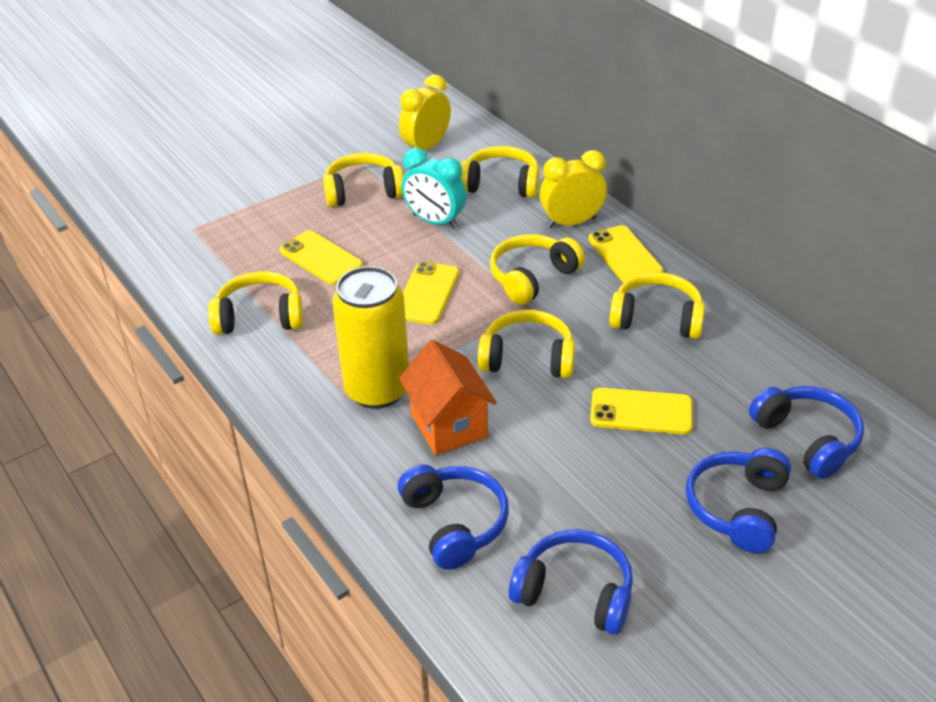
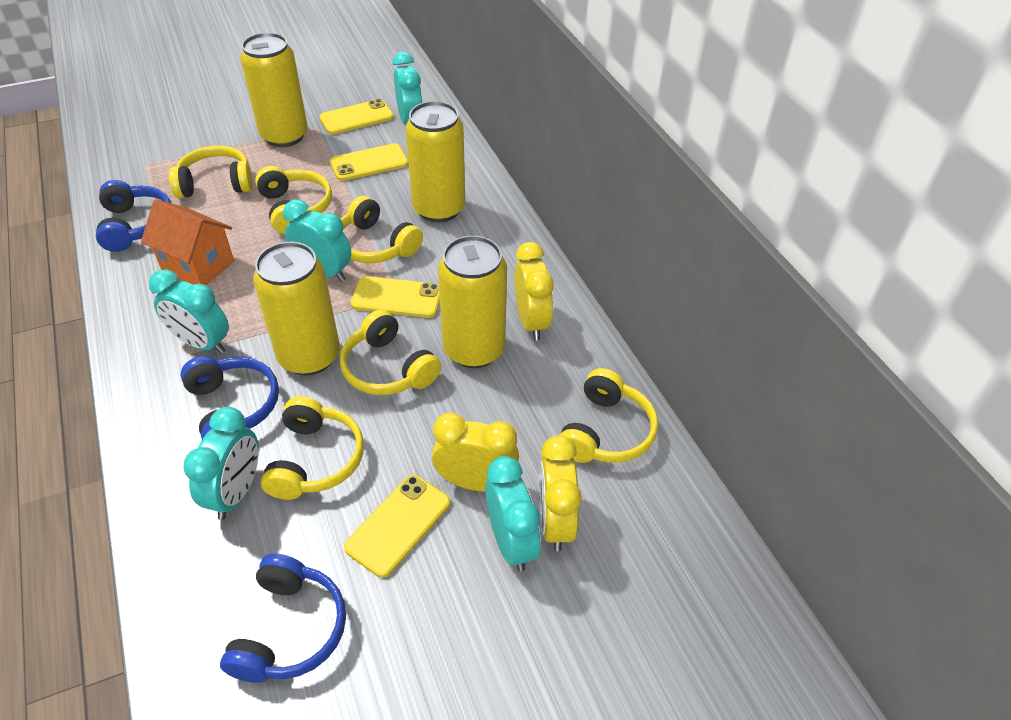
blue headphones: 4 -> 3
turquoise clock: 1 -> 5
yellow can: 1 -> 4
yellow clock: 2 -> 3

